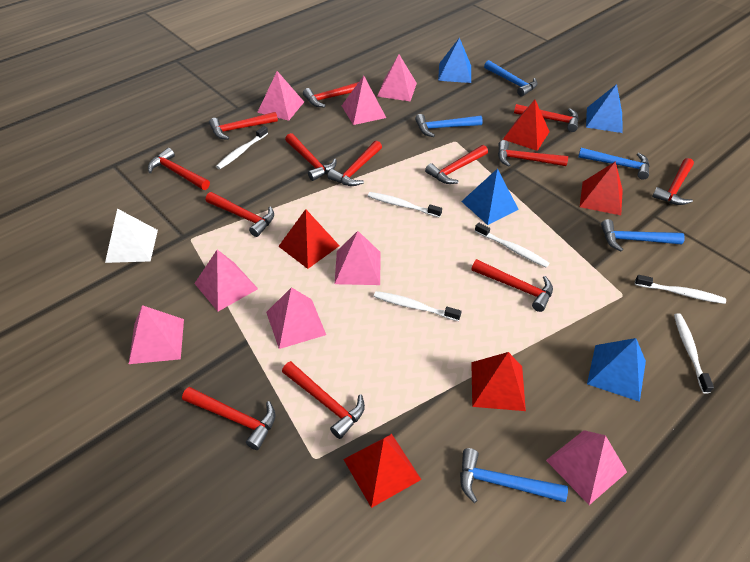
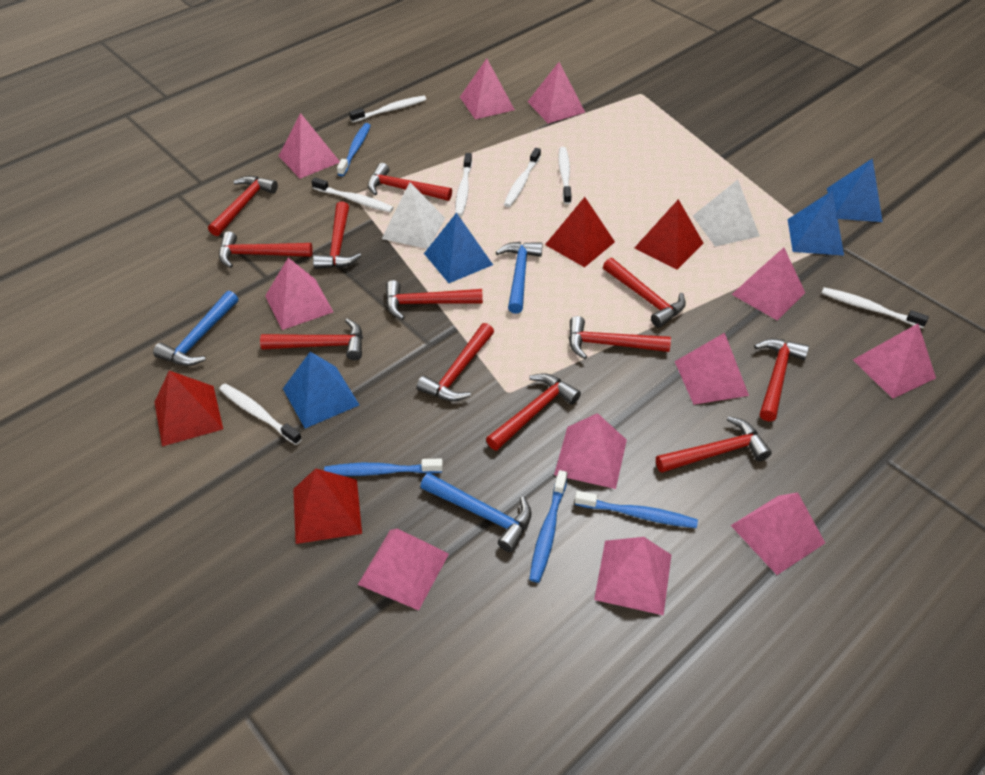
blue hammer: 5 -> 3
blue toothbrush: 0 -> 4
pink pyramid: 8 -> 11
red hammer: 13 -> 12
red pyramid: 5 -> 4
white pyramid: 1 -> 2
white toothbrush: 6 -> 7

